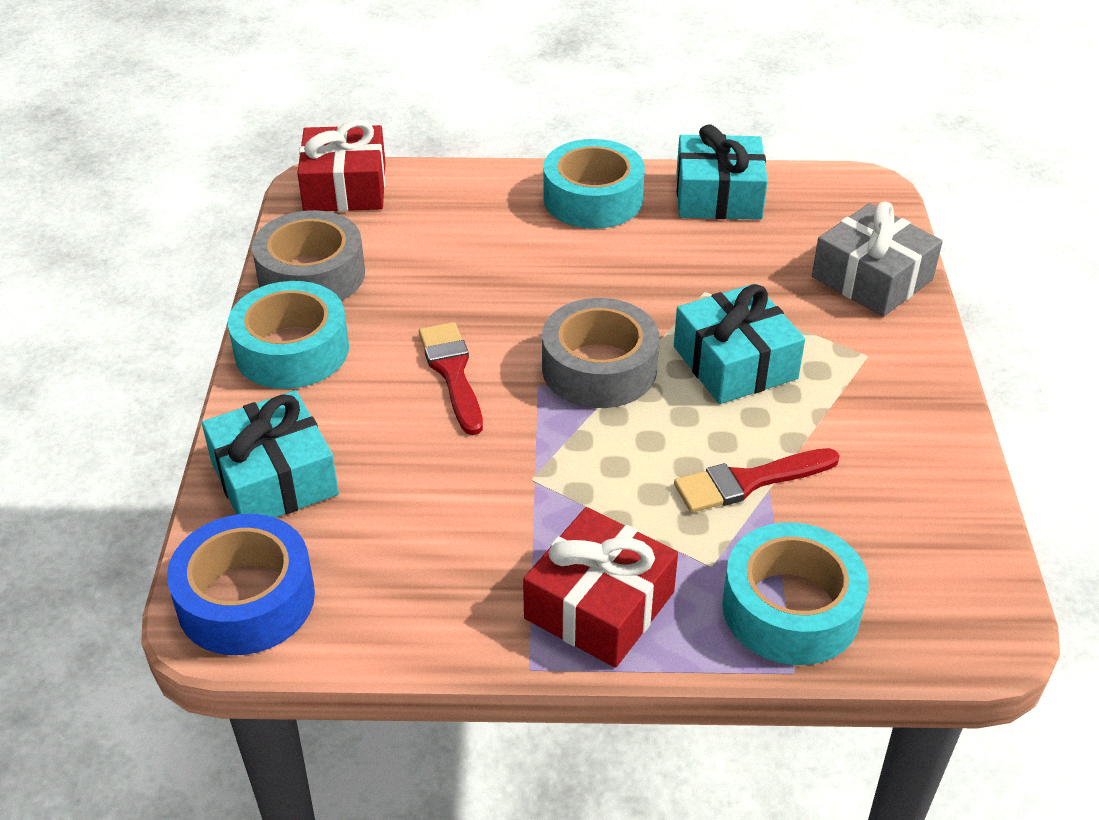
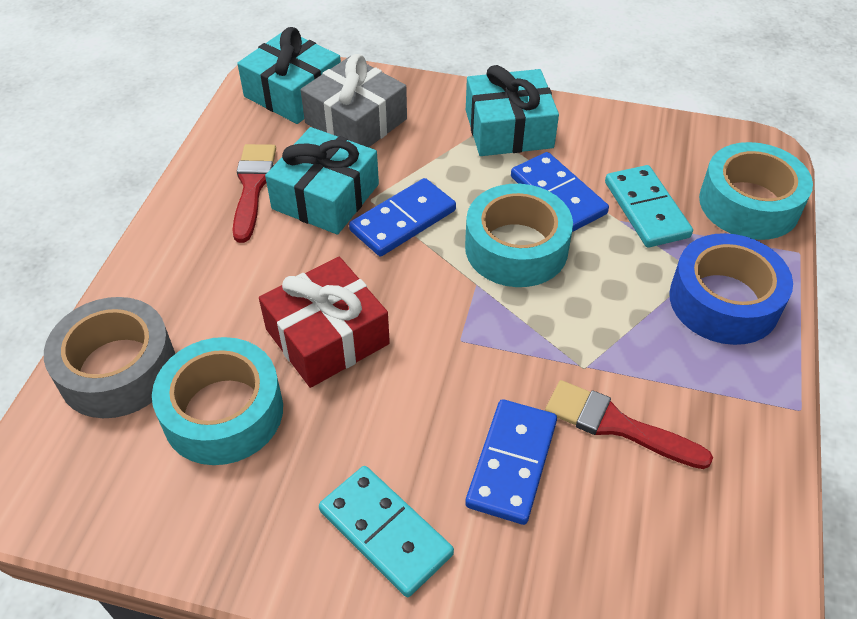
blue domino: 0 -> 3
grey tape: 2 -> 1
red gift: 2 -> 1
turquoise domino: 0 -> 2

